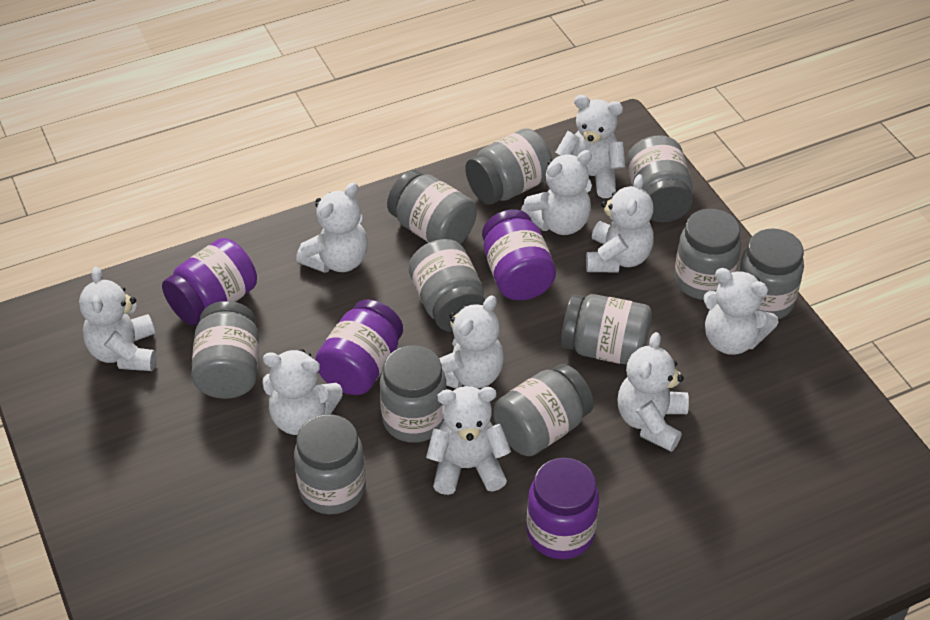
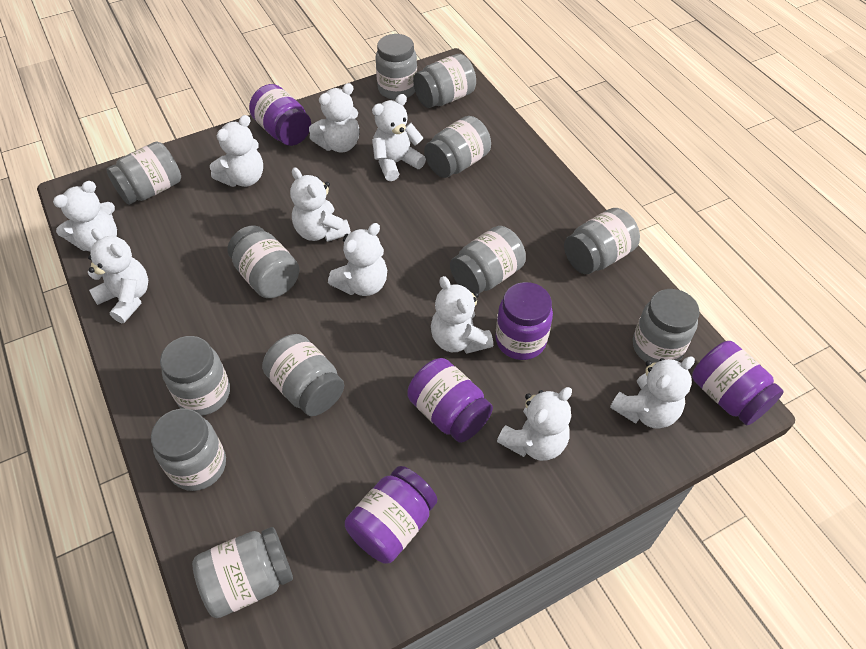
grey jar: 11 -> 12
purple jar: 4 -> 5

